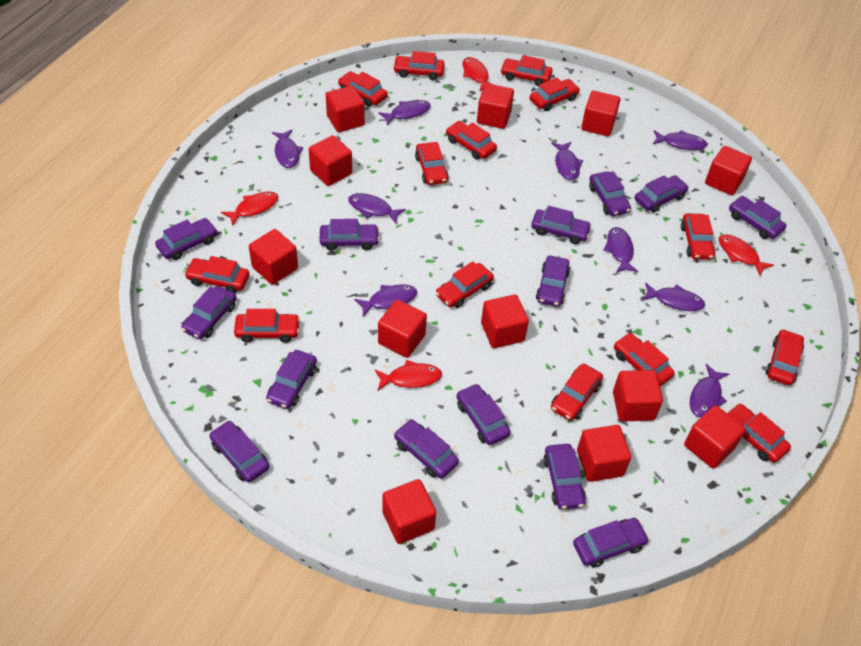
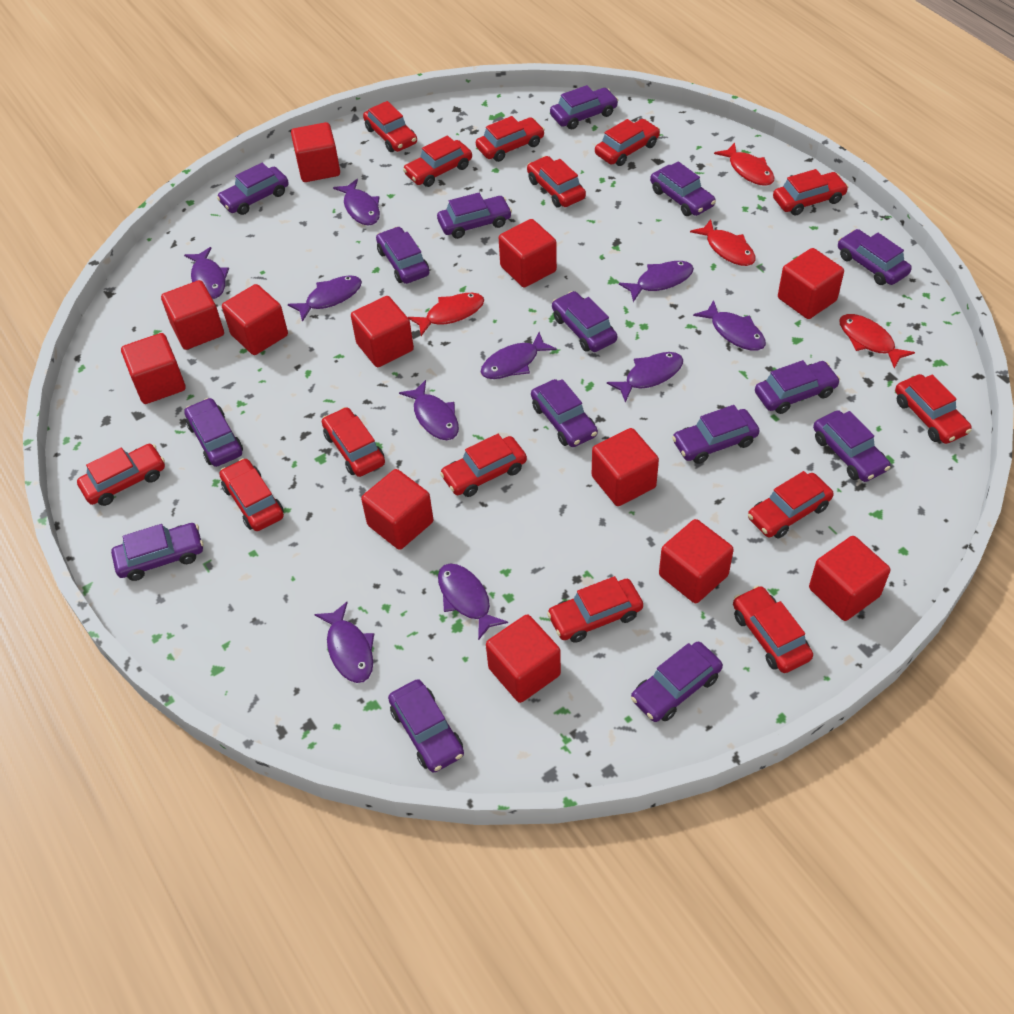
purple car: 14 -> 15
purple fish: 9 -> 10

